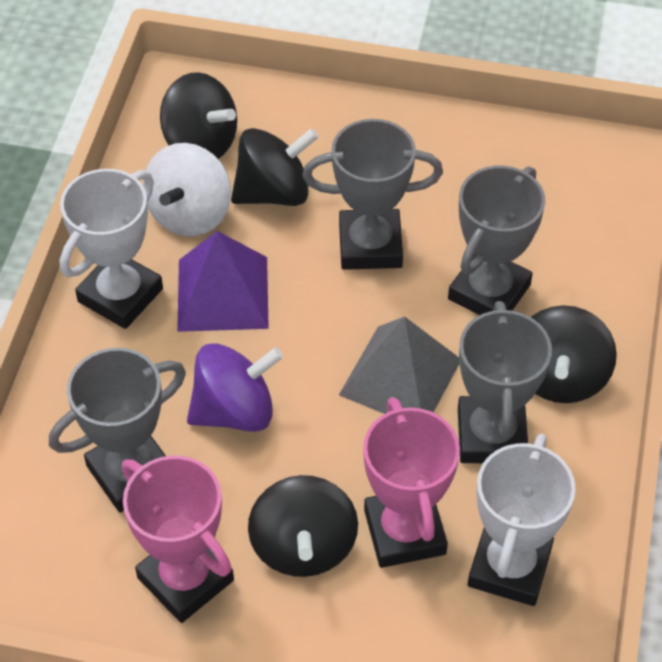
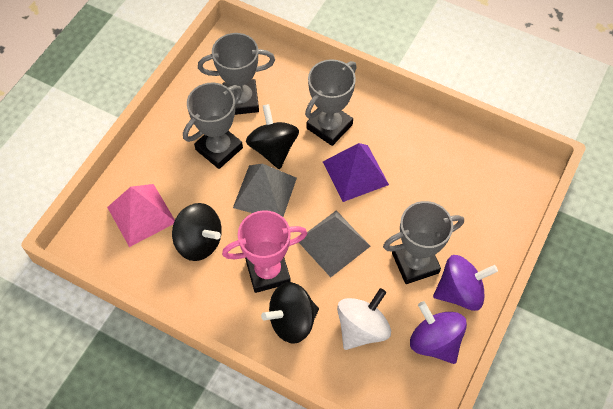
black spinning top: 4 -> 3
grey pyramid: 1 -> 2
pink pyramid: 0 -> 1
pink trophy: 2 -> 1
purple spinning top: 1 -> 2
white trophy: 2 -> 0

